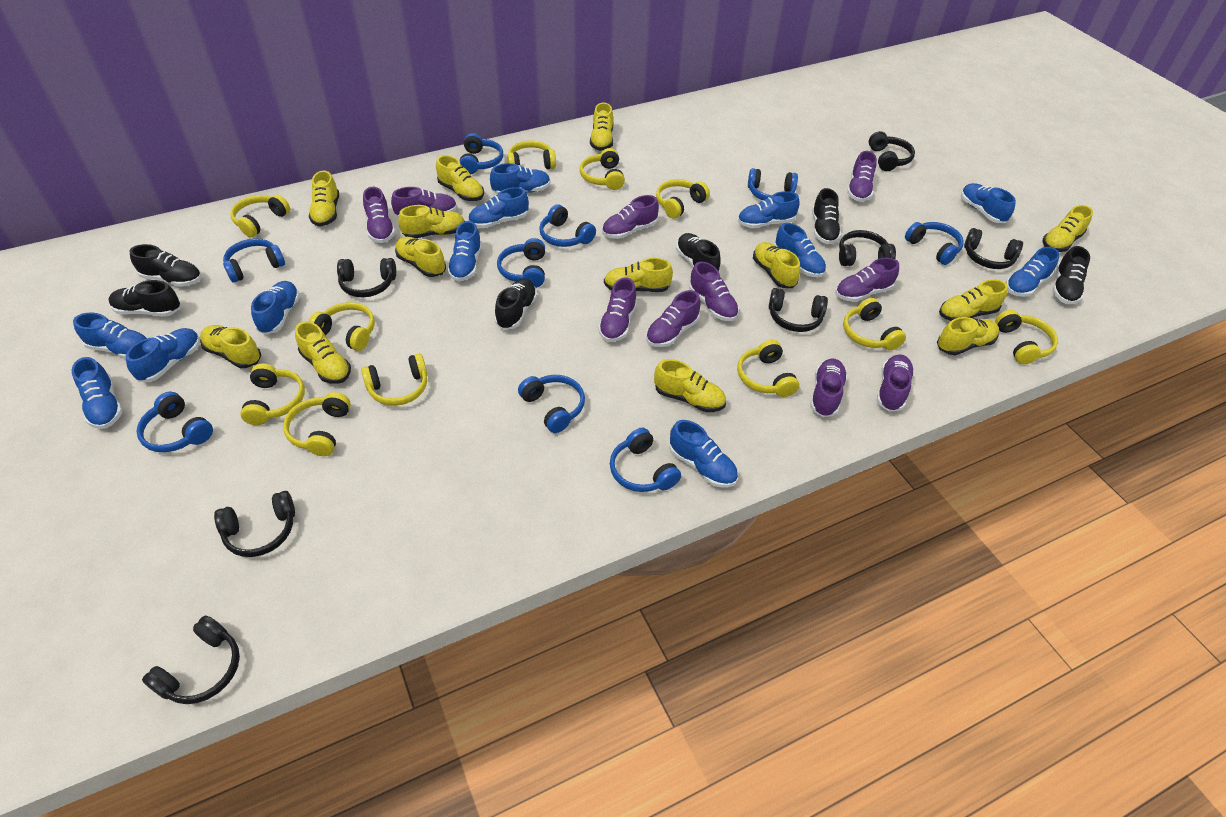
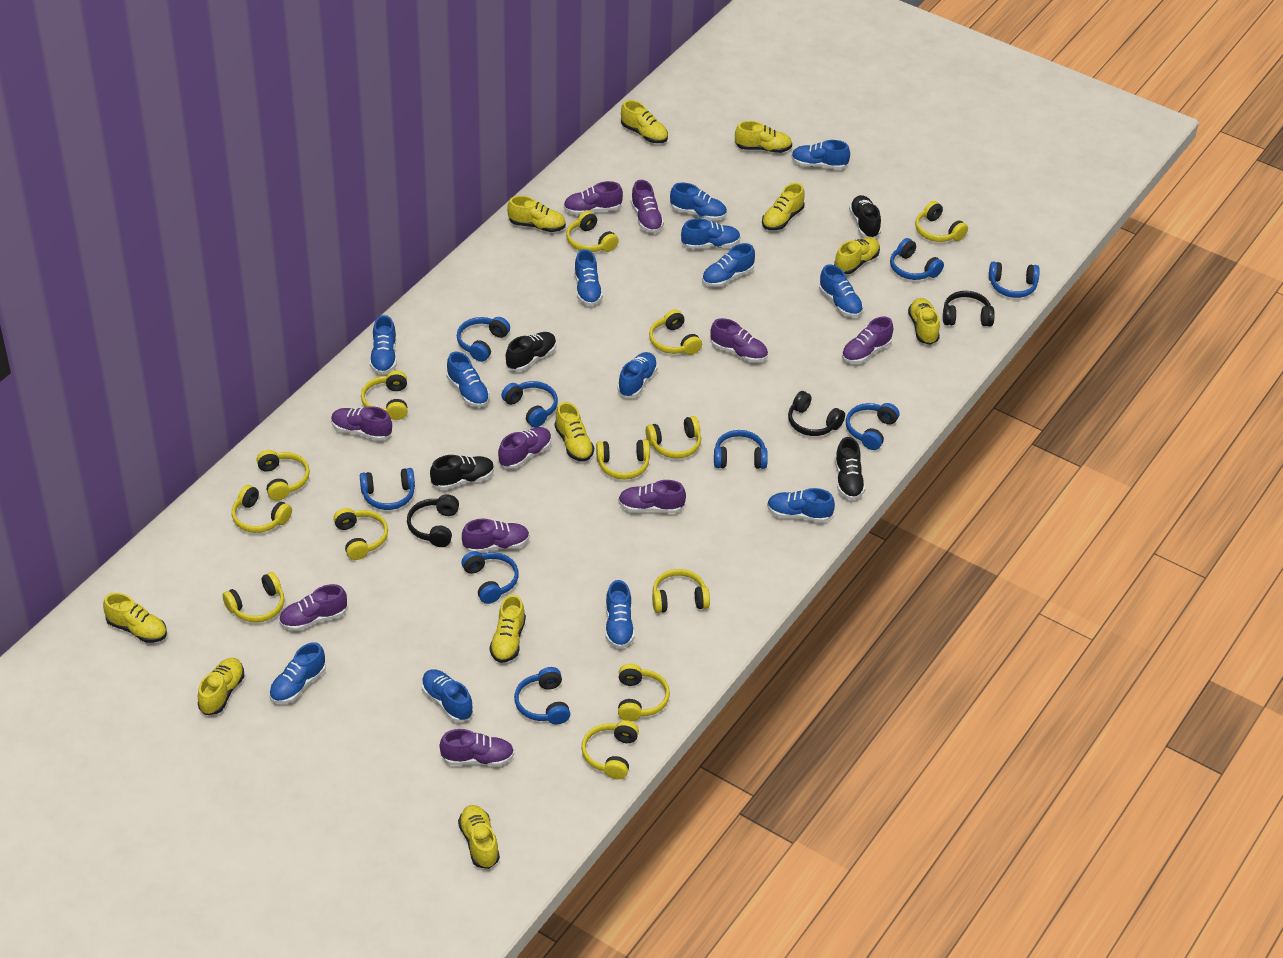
black headphones: 7 -> 3
black shoe: 6 -> 4
blue shoe: 12 -> 13
yellow headphones: 11 -> 13
yellow shoe: 13 -> 11

